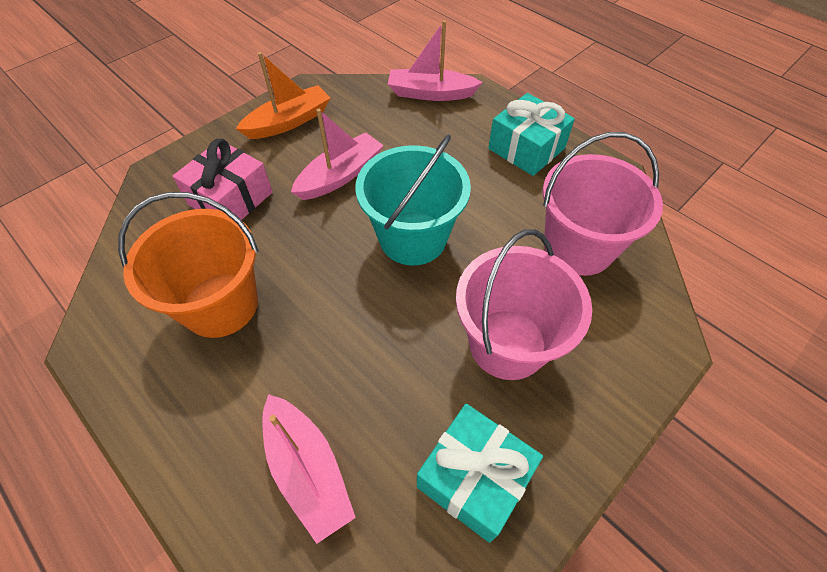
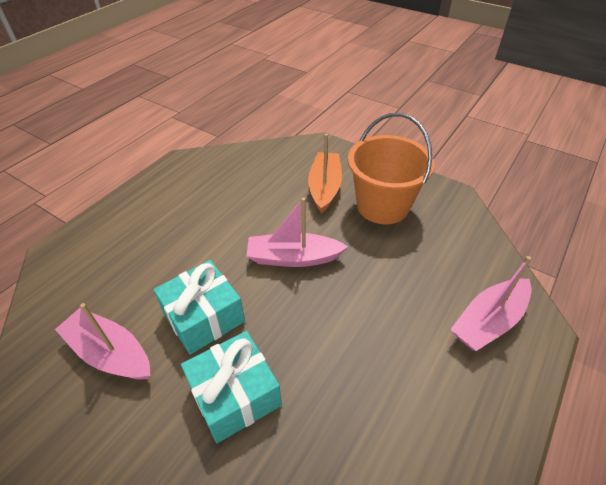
pink bucket: 2 -> 0
pink gift: 1 -> 0
turquoise bucket: 1 -> 0

